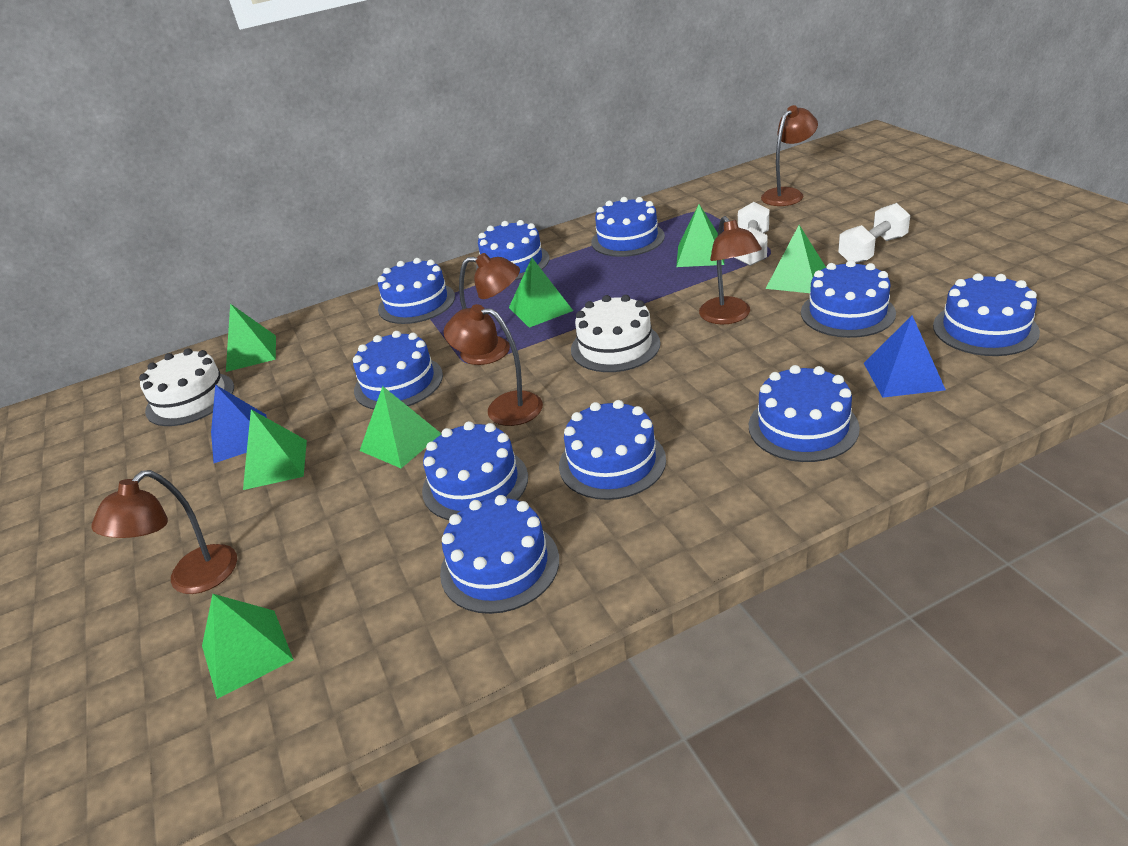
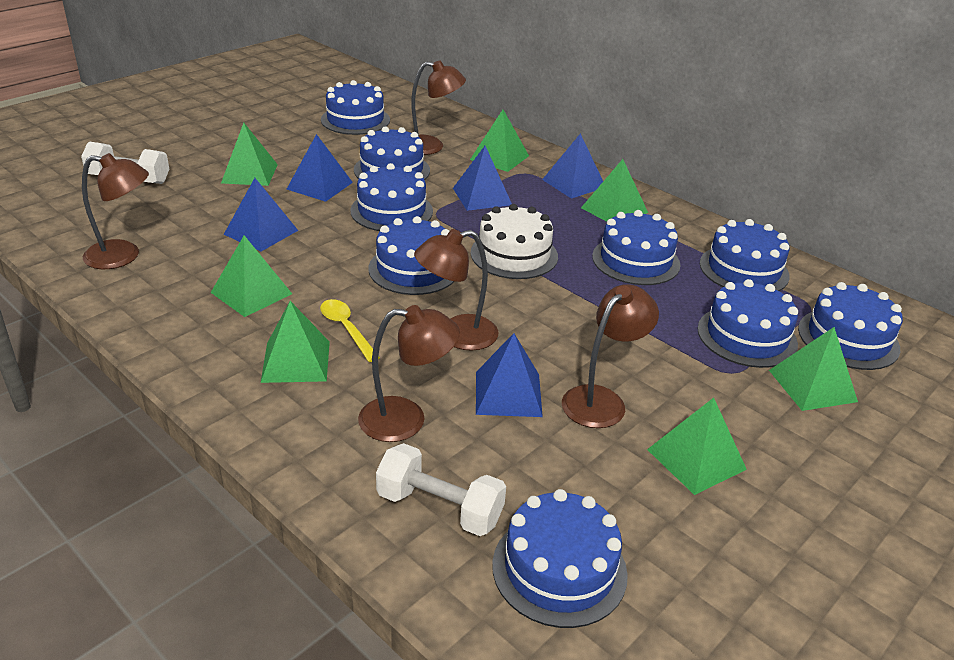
blue cake: 10 -> 9
blue pyramid: 2 -> 5
white cake: 2 -> 1
yellow spoon: 0 -> 1

